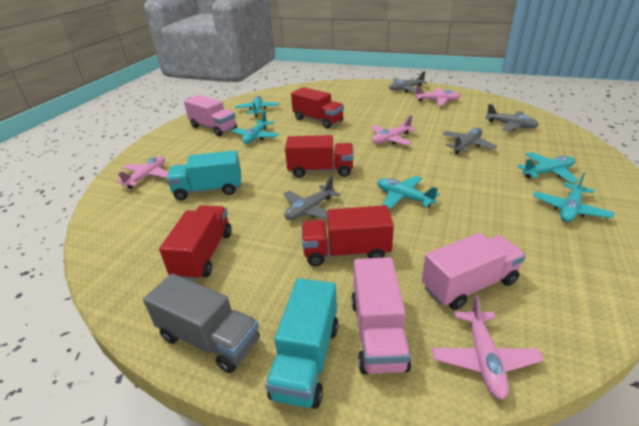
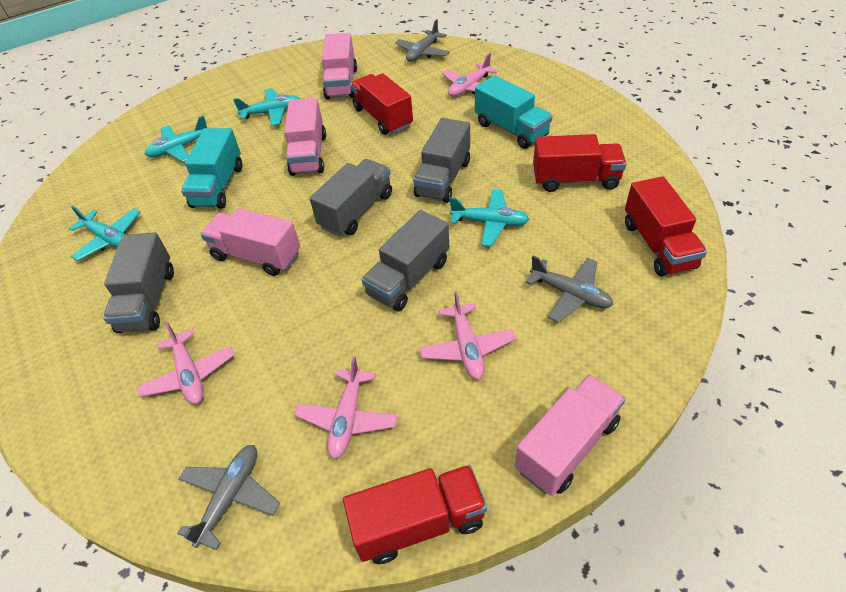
grey plane: 4 -> 3
grey truck: 1 -> 4
pink truck: 3 -> 4
turquoise plane: 5 -> 4

